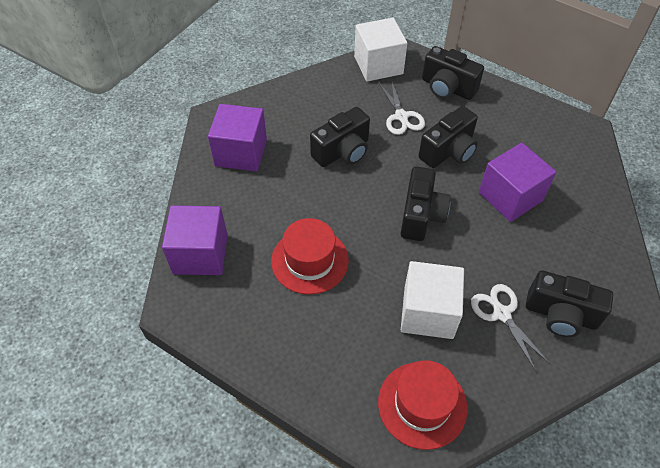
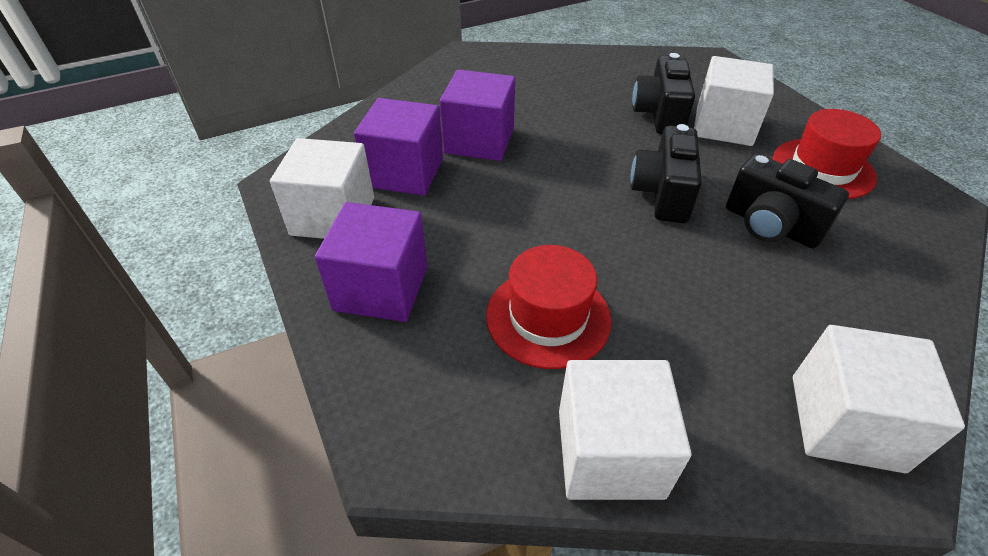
black camera: 5 -> 3
white cube: 2 -> 4
white scissors: 2 -> 0

